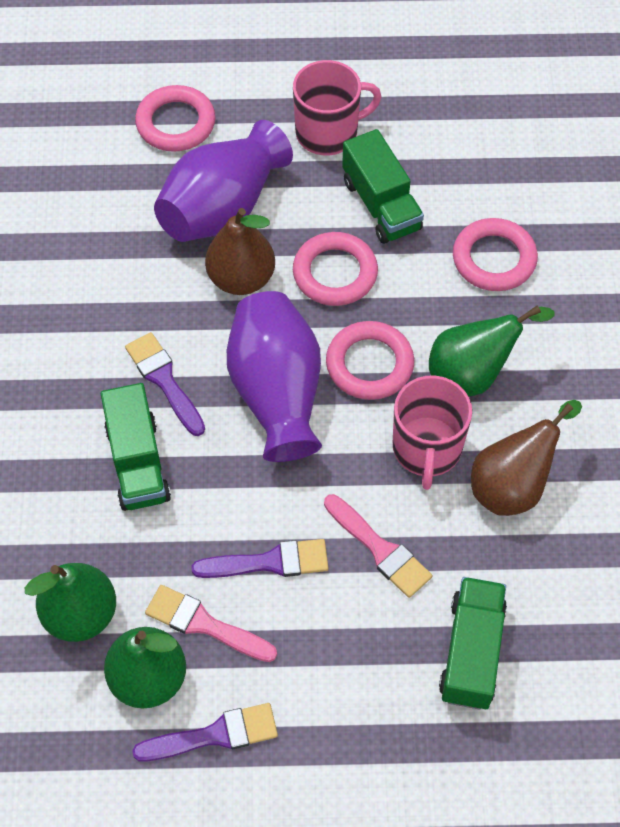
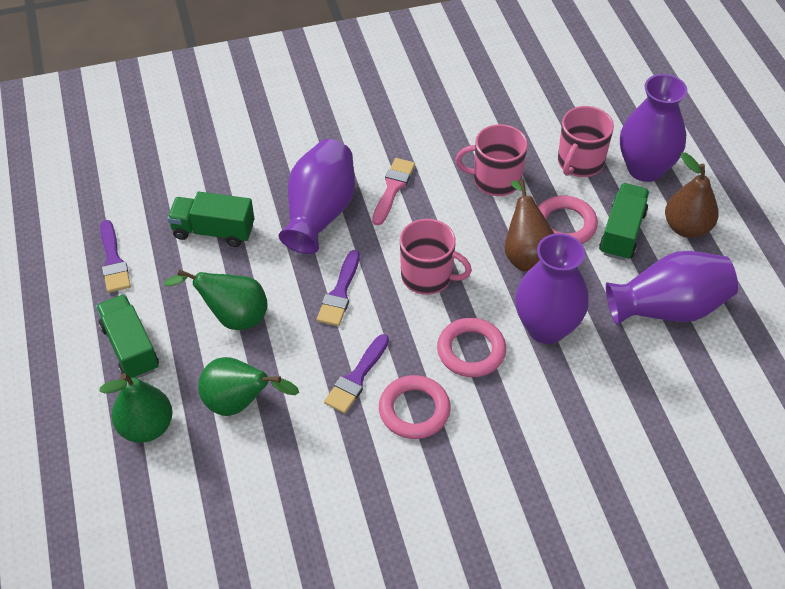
pink brush: 2 -> 1
pink mug: 2 -> 3
pink ring: 4 -> 3
purple vase: 2 -> 4

